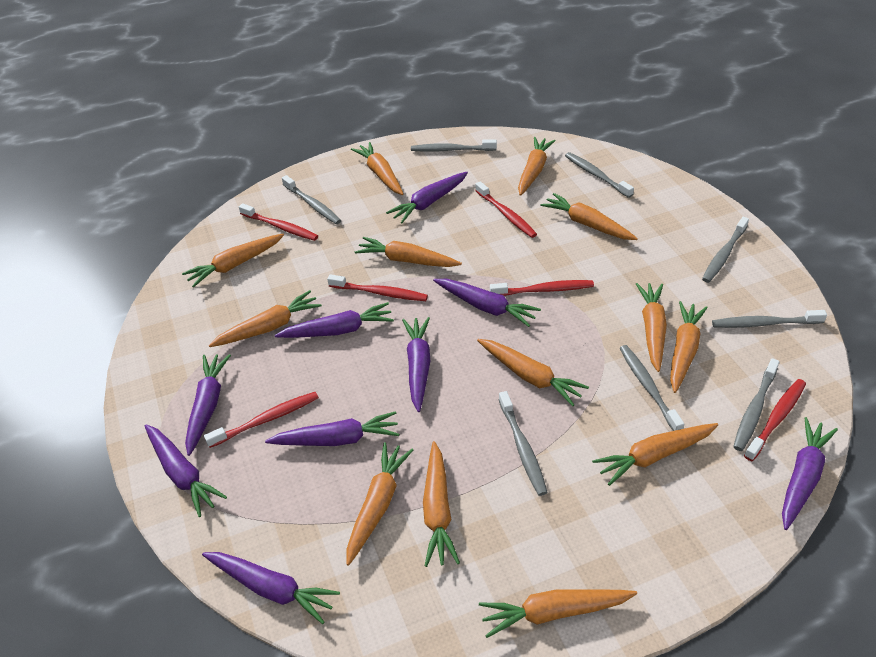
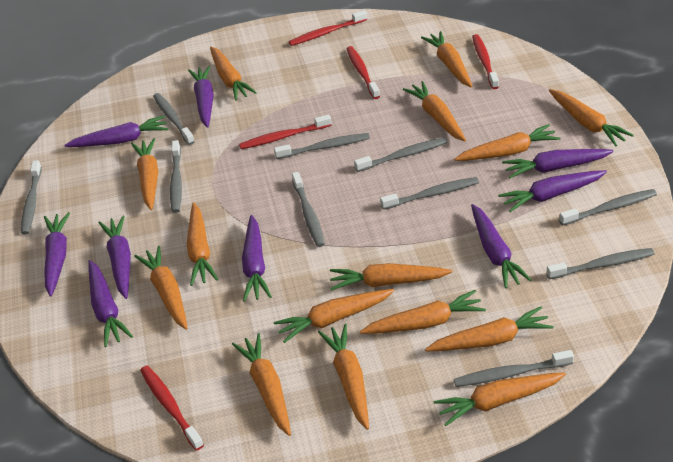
grey toothbrush: 8 -> 10
orange carrot: 13 -> 15
red toothbrush: 6 -> 5

